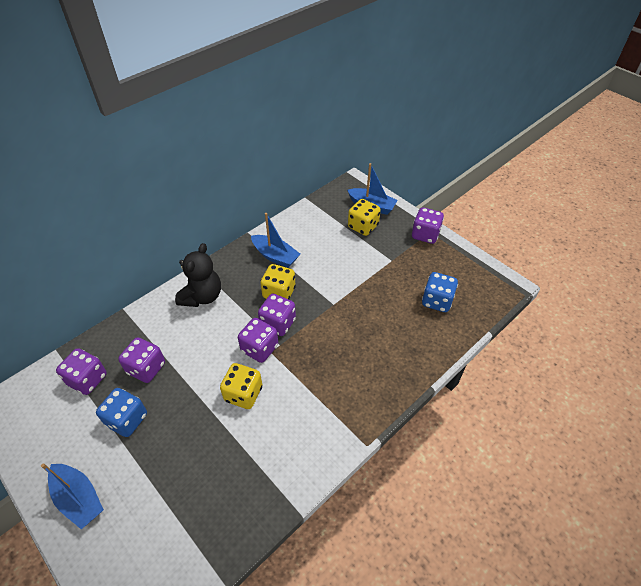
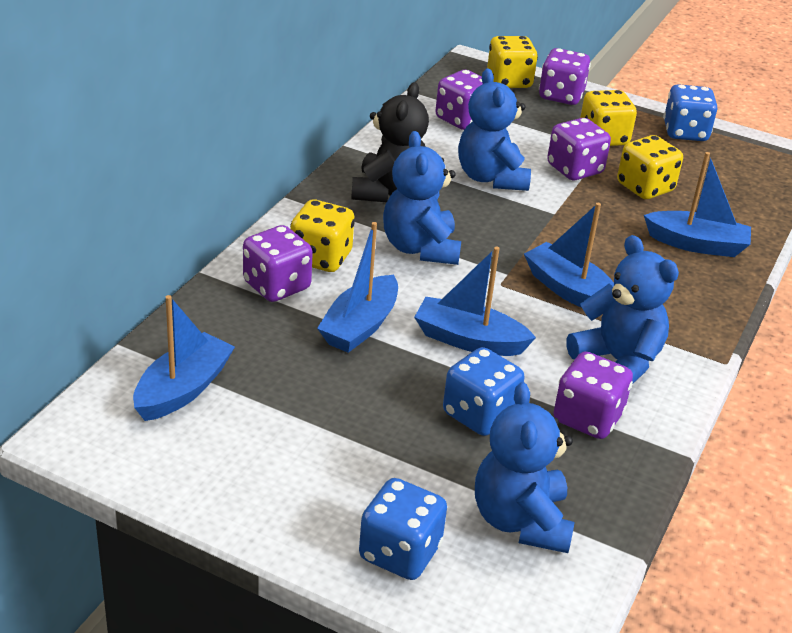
blue boat: 3 -> 5
blue dice: 2 -> 3
blue teddy bear: 0 -> 4
yellow dice: 3 -> 4

